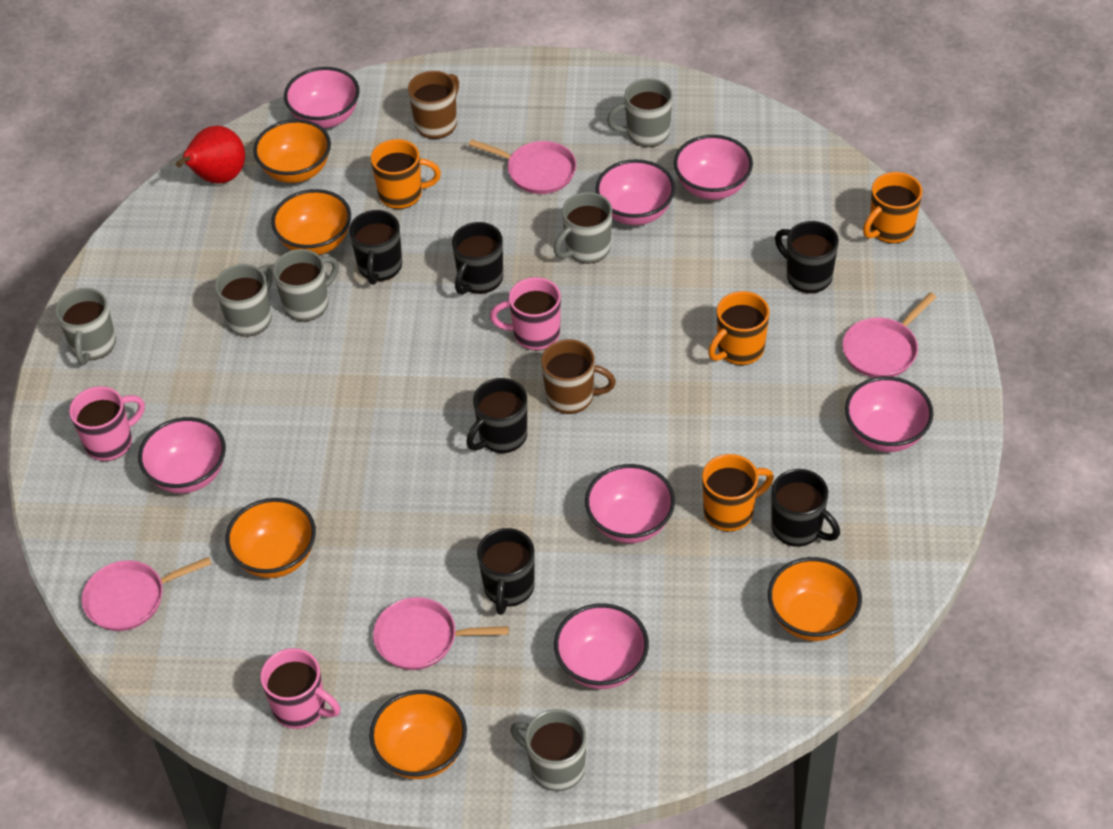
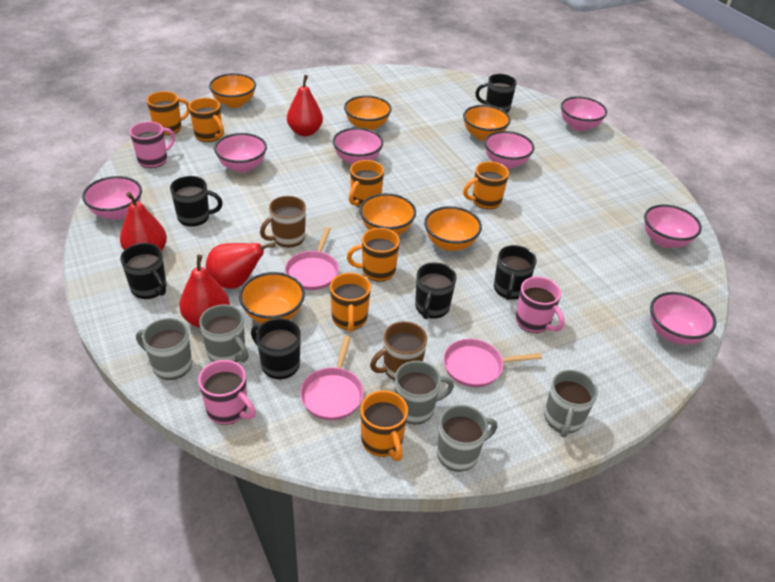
grey mug: 6 -> 5
orange bowl: 5 -> 6
orange mug: 4 -> 7
pink pan: 4 -> 3
red pear: 1 -> 4

